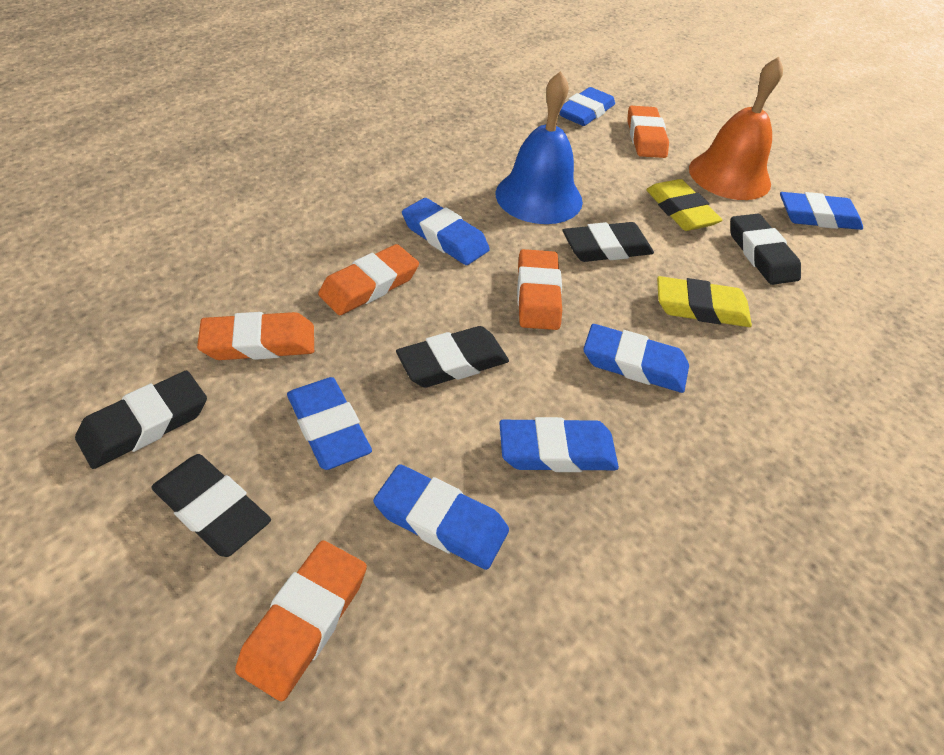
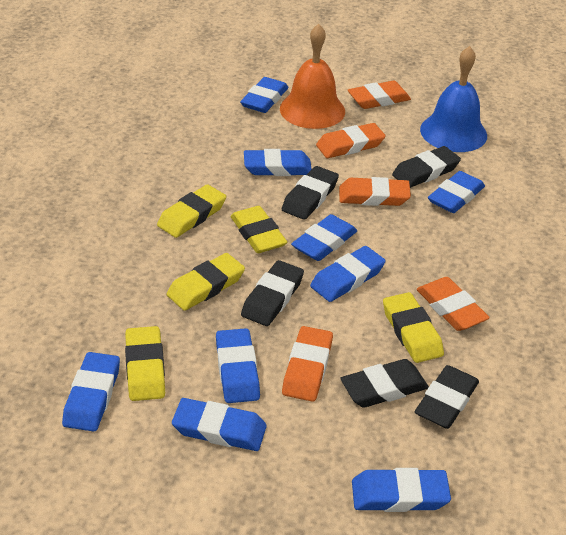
blue eraser: 7 -> 9
yellow eraser: 2 -> 5

